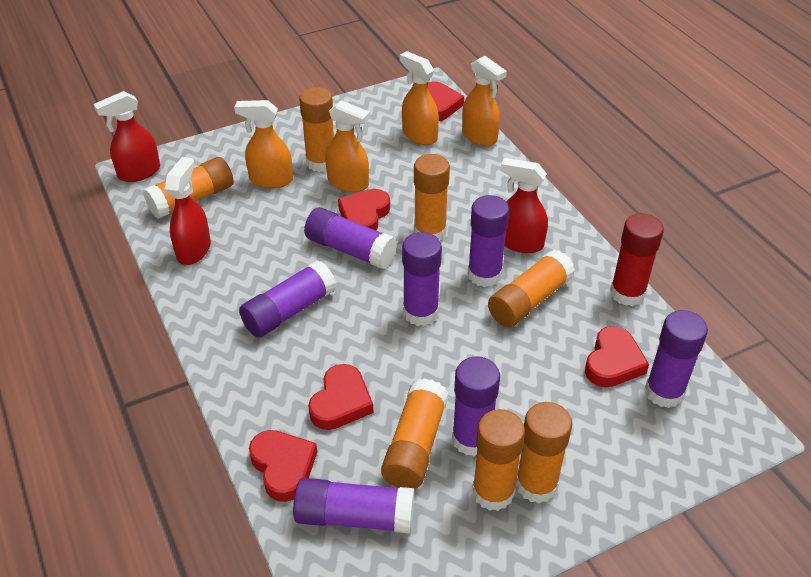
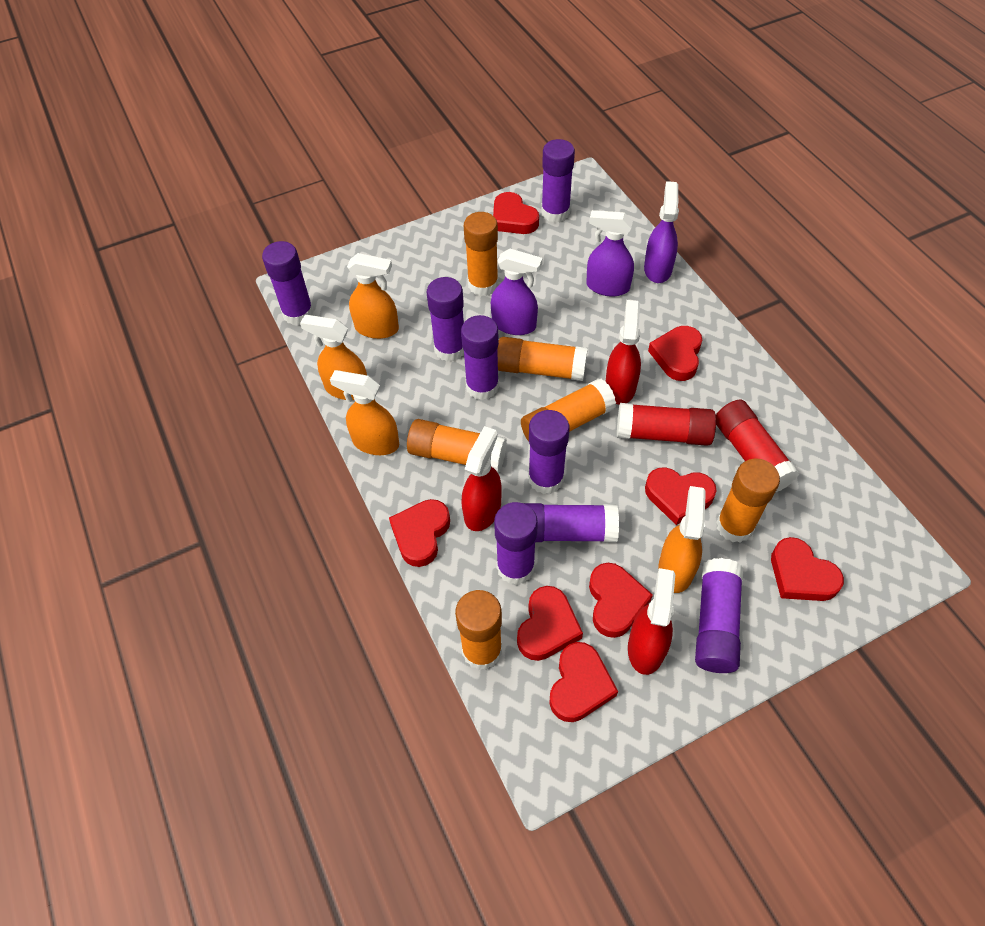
orange glue stick: 7 -> 6
purple glue stick: 7 -> 8
purple spray bottle: 0 -> 3
red glue stick: 1 -> 2
red heart: 5 -> 8

